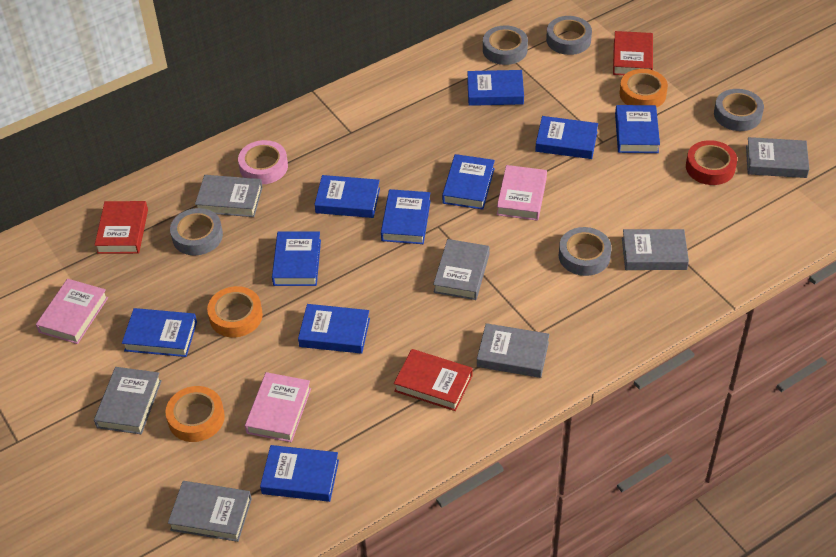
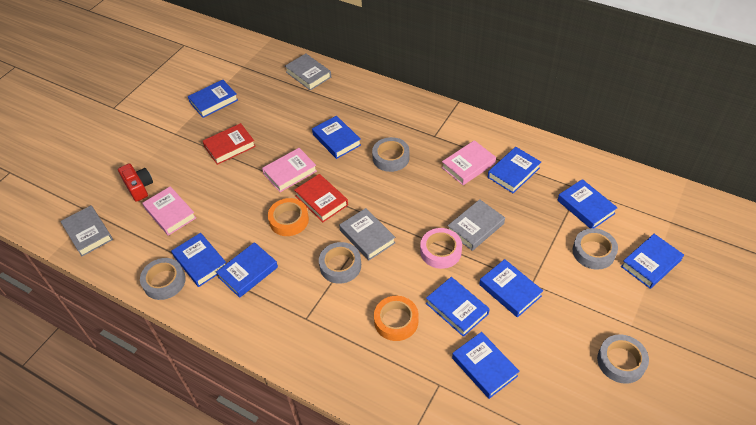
grey book: 7 -> 4
orange tape: 3 -> 2
red book: 3 -> 2
red camera: 0 -> 1
red tape: 1 -> 0

